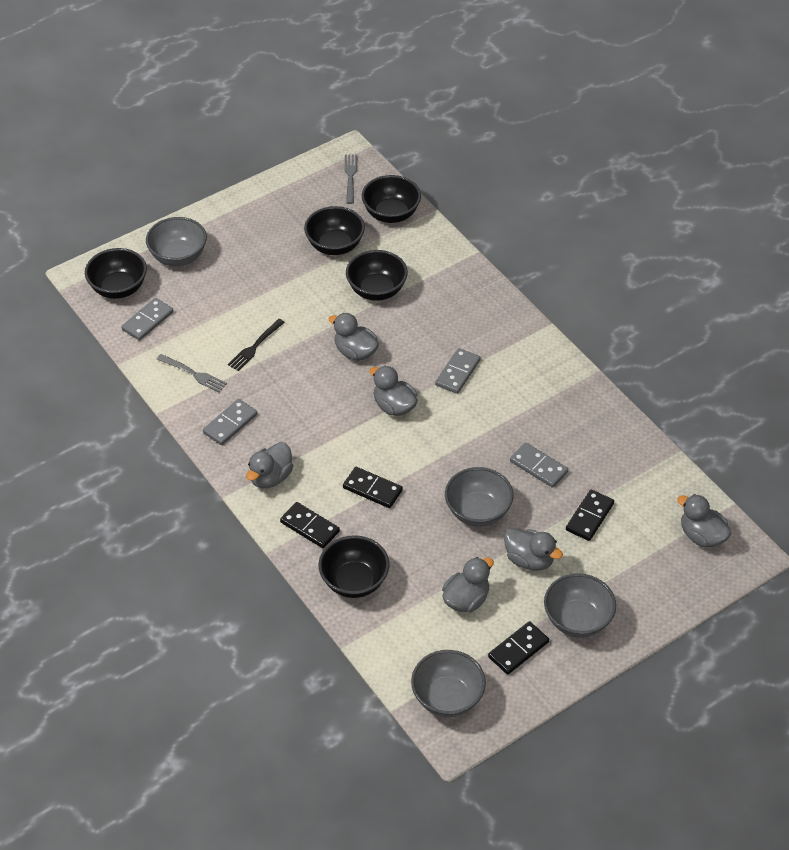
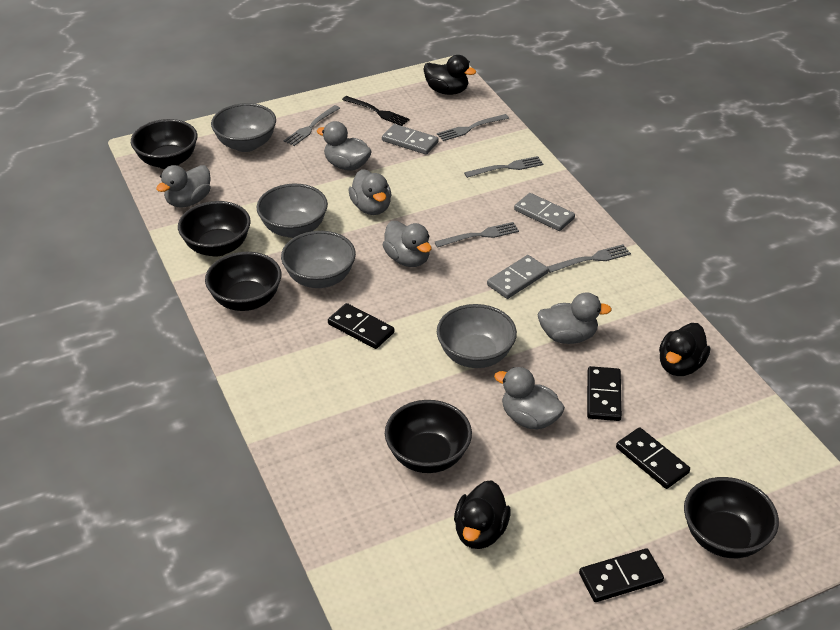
black duck: 0 -> 3
grey domino: 4 -> 3
grey fork: 2 -> 5

